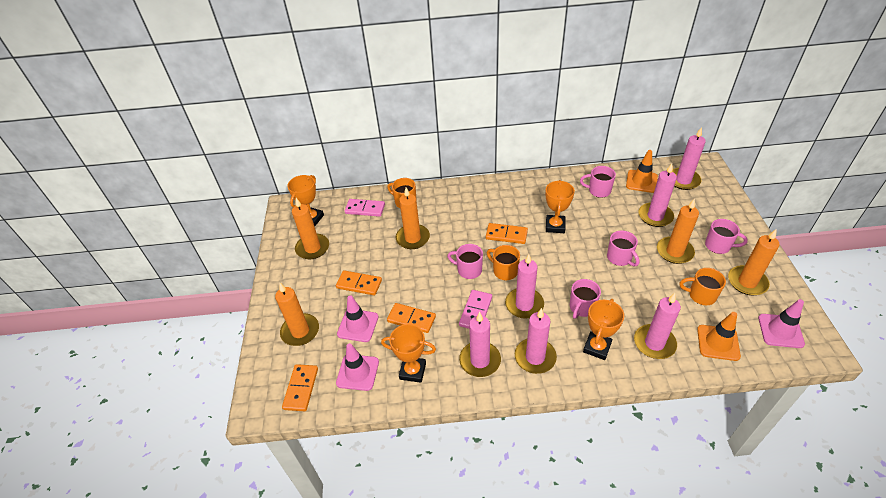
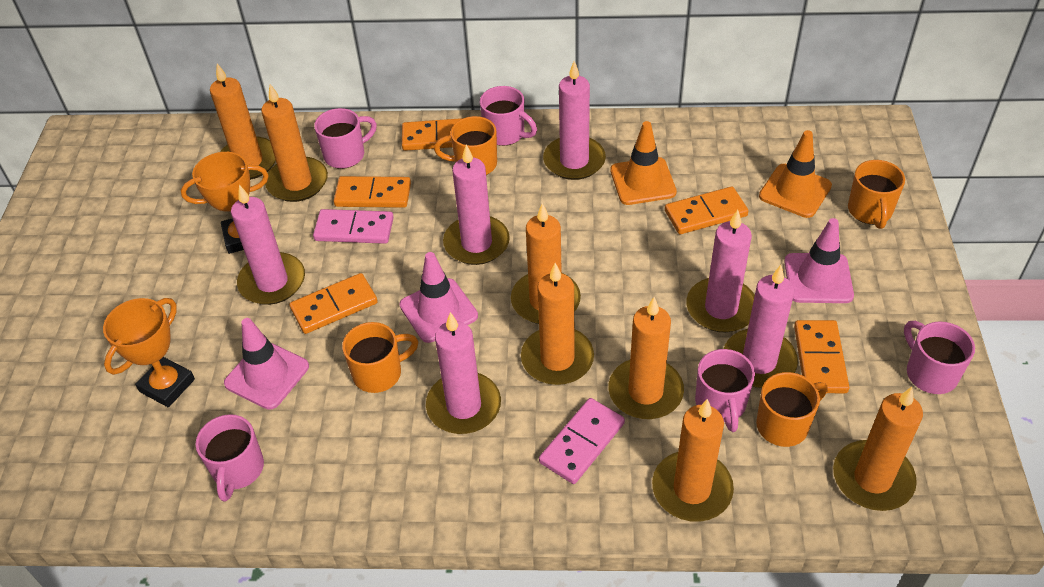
orange candle: 5 -> 7
orange domino: 4 -> 5
orange mug: 3 -> 4
orange trophy: 4 -> 2

